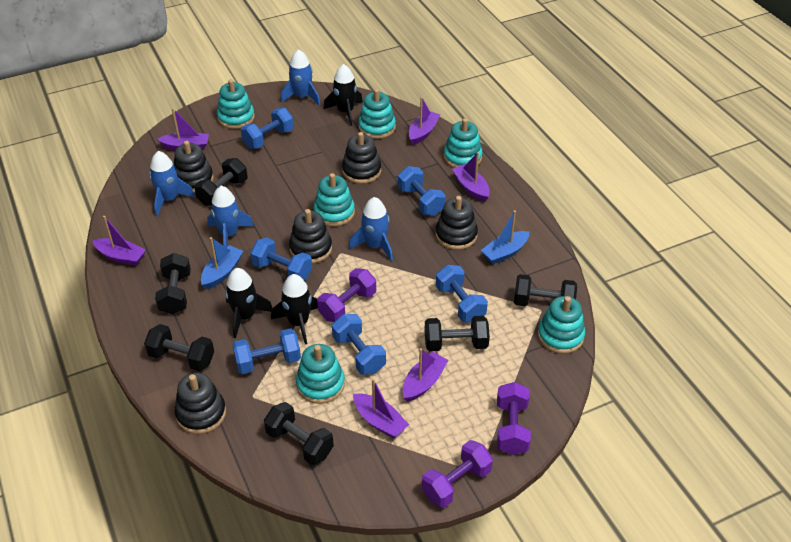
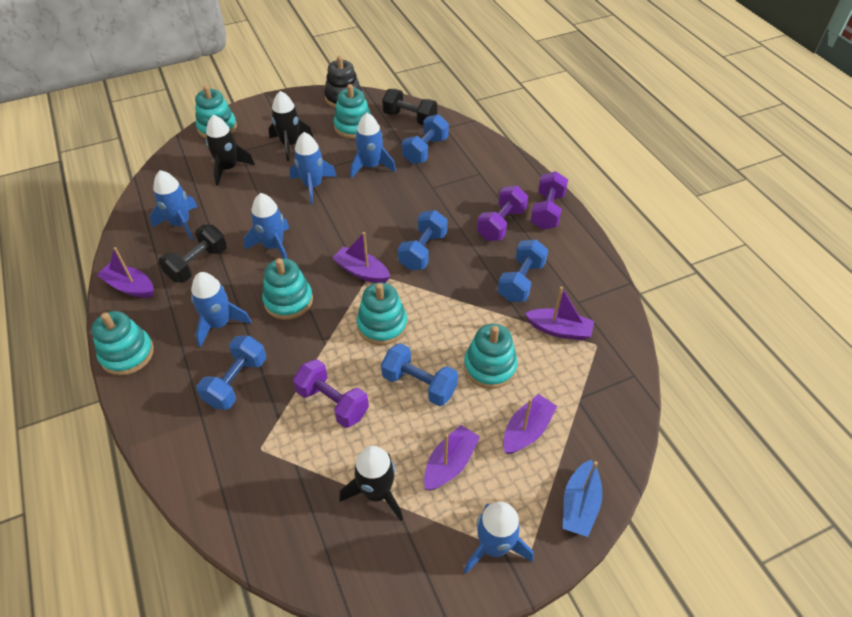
black dumbbell: 6 -> 2
black stacking toy: 5 -> 1
blue boat: 2 -> 1
blue dumbbell: 6 -> 5
blue rocket: 4 -> 6
purple boat: 6 -> 5

